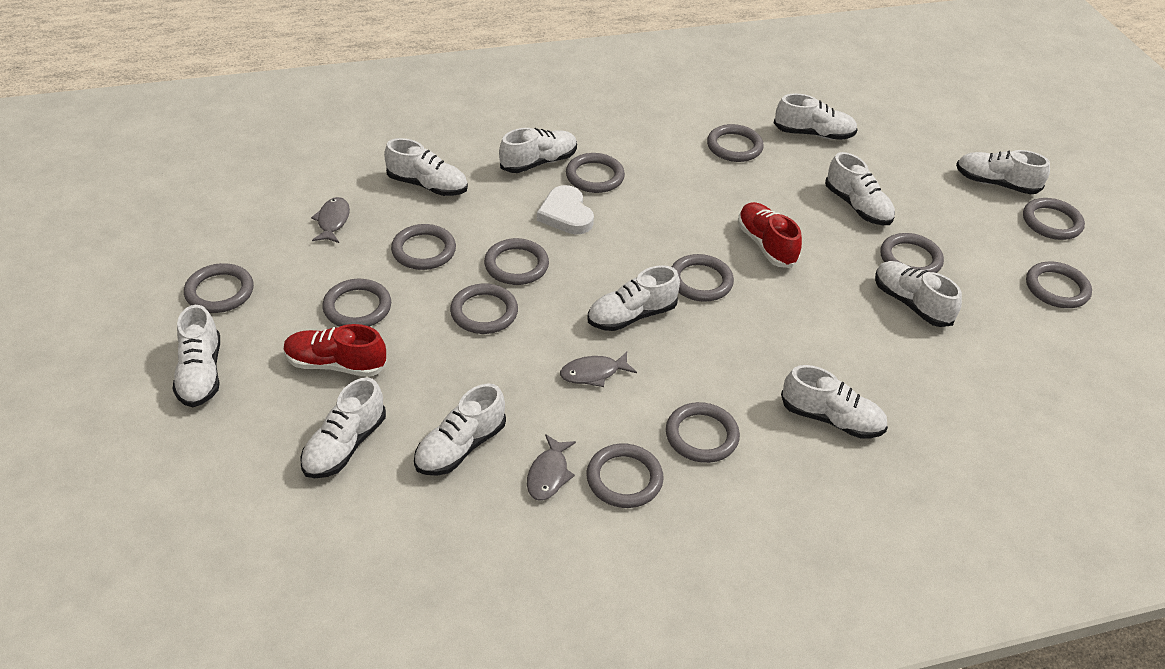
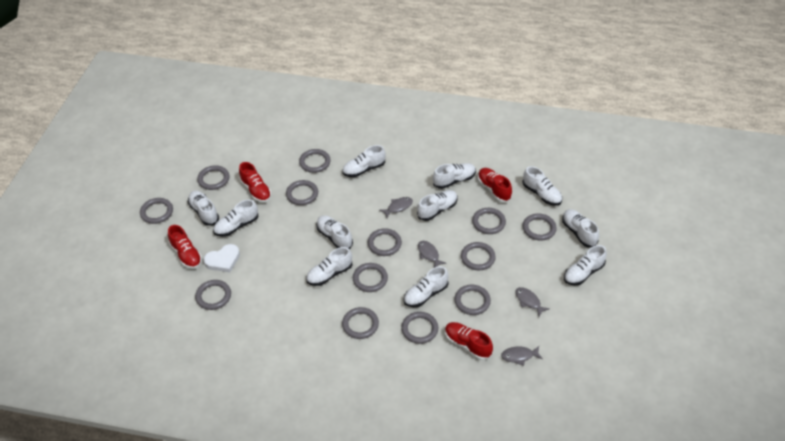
grey fish: 3 -> 4
red shoe: 2 -> 4

